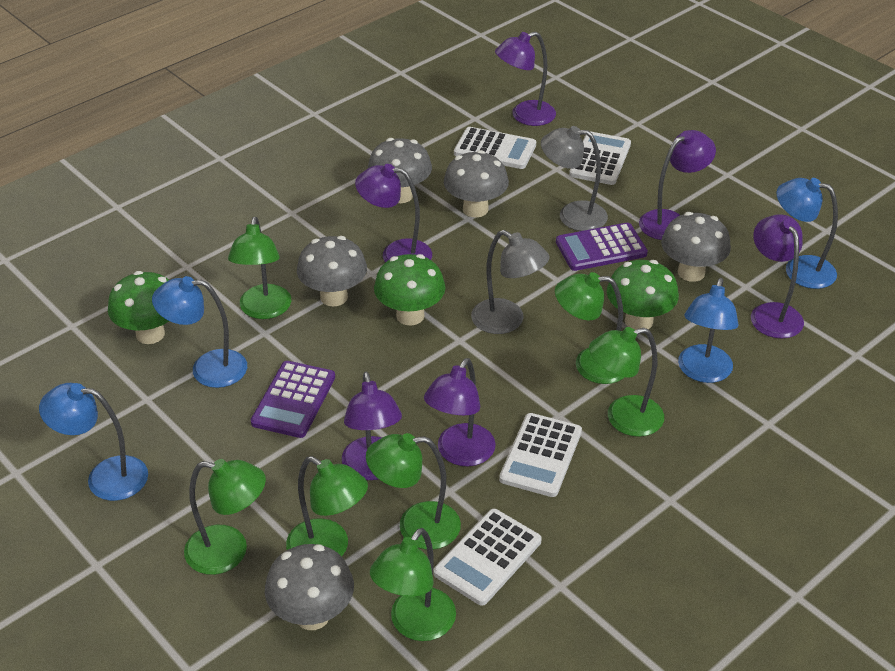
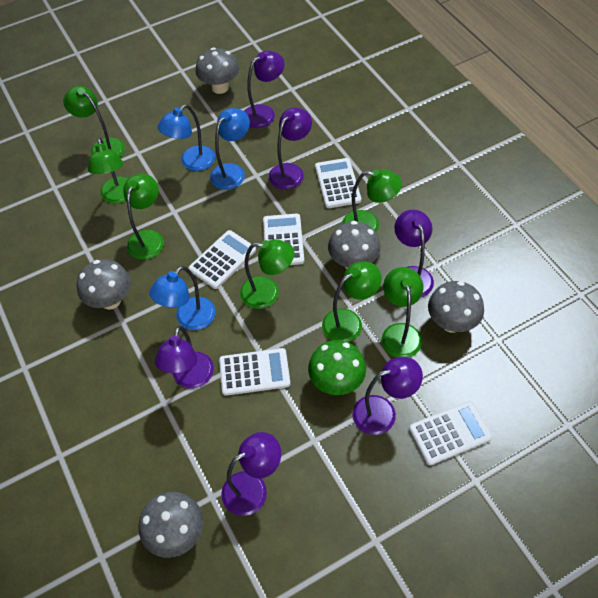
blue lamp: 4 -> 3
green mushroom: 3 -> 1
grey lamp: 2 -> 0
purple calculator: 2 -> 0
white calculator: 4 -> 5

